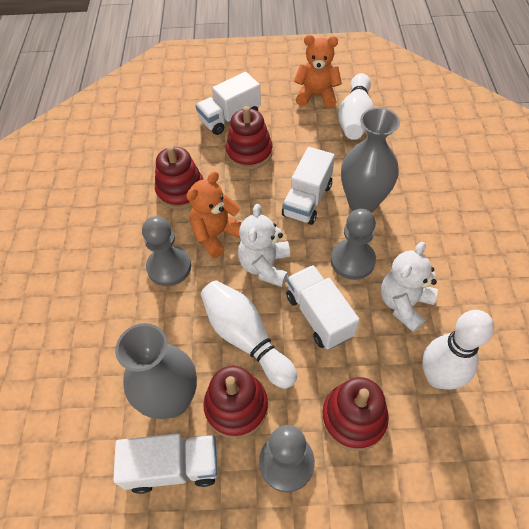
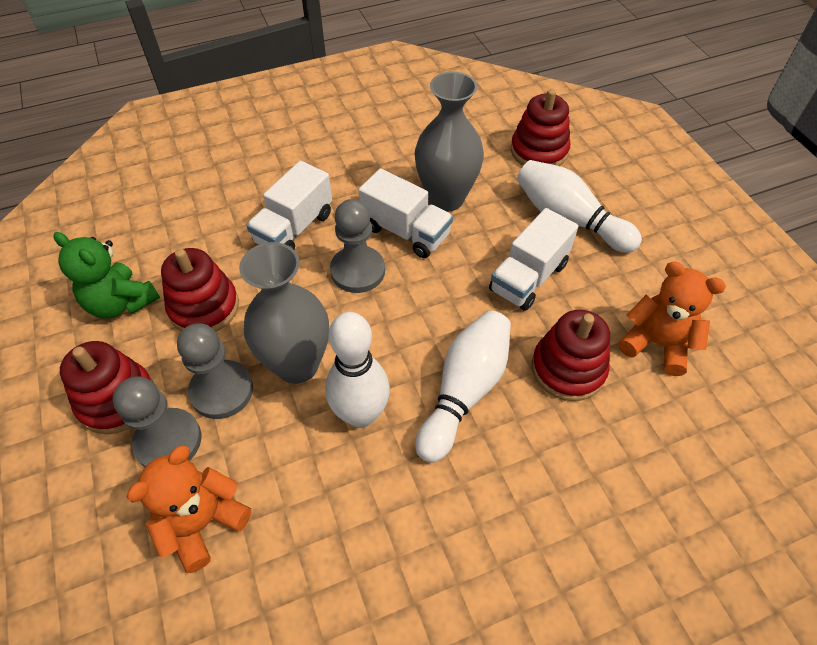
green teddy bear: 0 -> 1
white teddy bear: 2 -> 0
white truck: 4 -> 3

